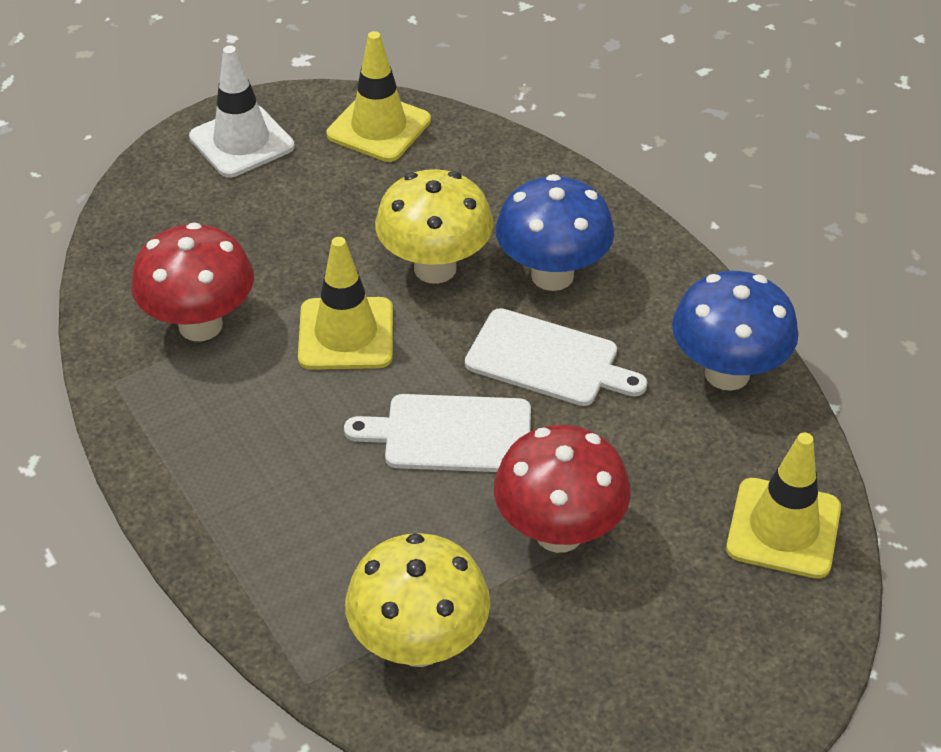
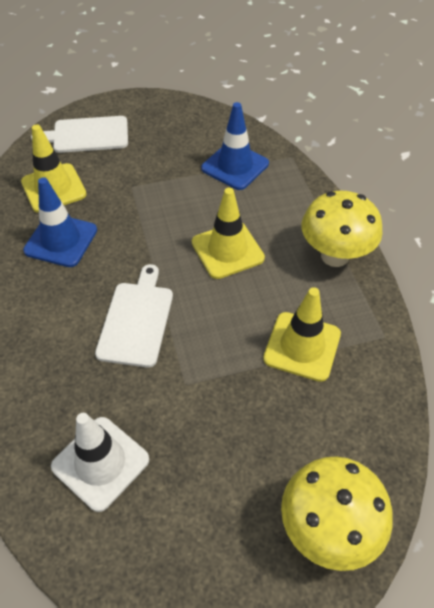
blue mushroom: 2 -> 0
blue traffic cone: 0 -> 2
red mushroom: 2 -> 0

